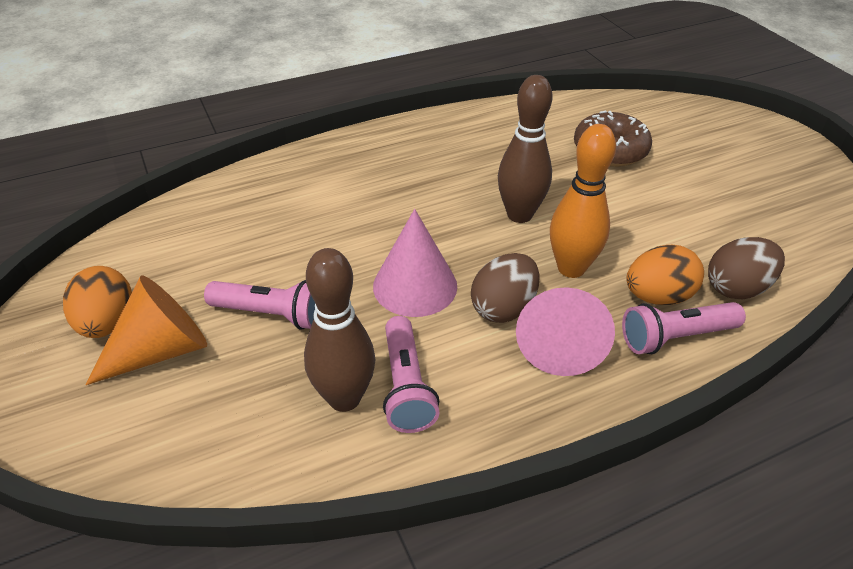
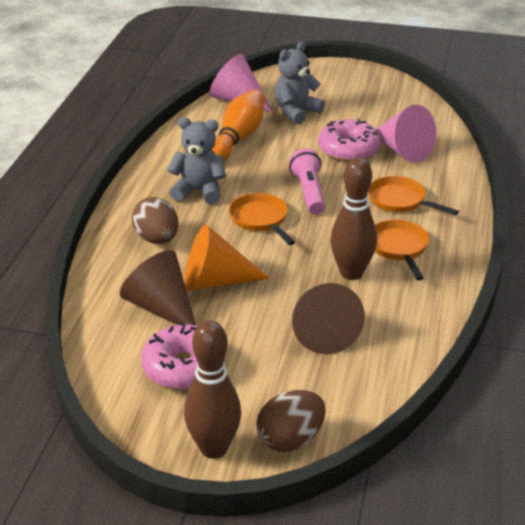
brown cone: 0 -> 2
brown donut: 1 -> 0
grey teddy bear: 0 -> 2
orange egg: 2 -> 0
orange pan: 0 -> 3
pink donut: 0 -> 2
pink flashlight: 3 -> 1

